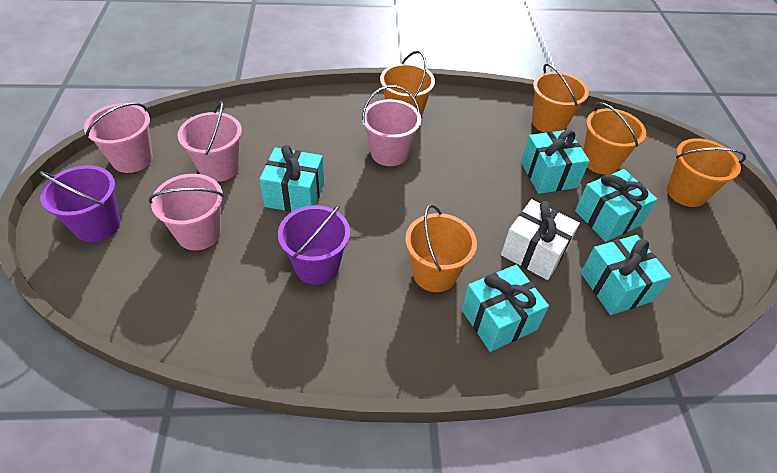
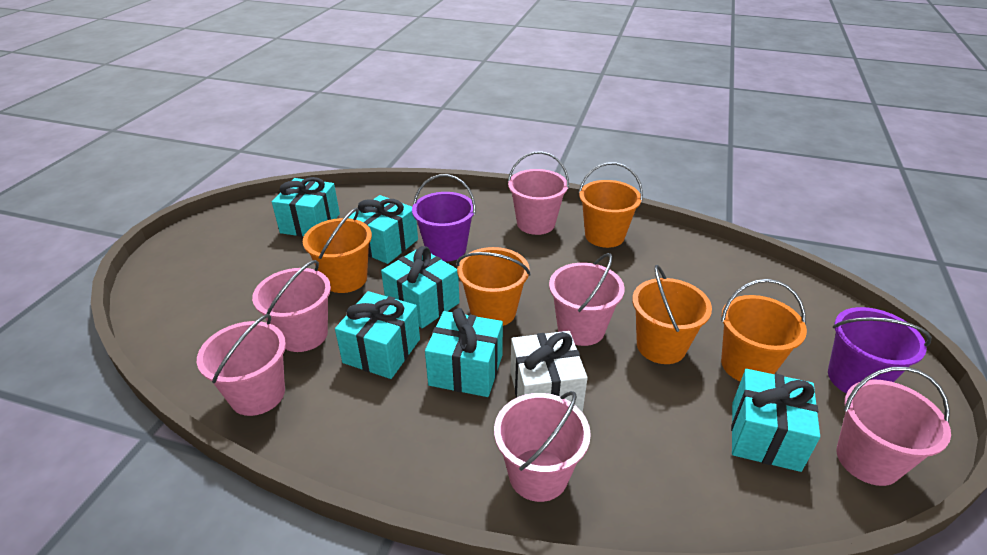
pink bucket: 4 -> 6
turquoise gift: 5 -> 6

